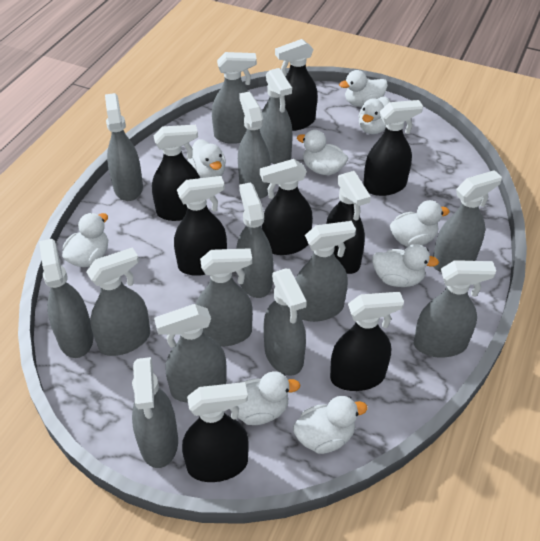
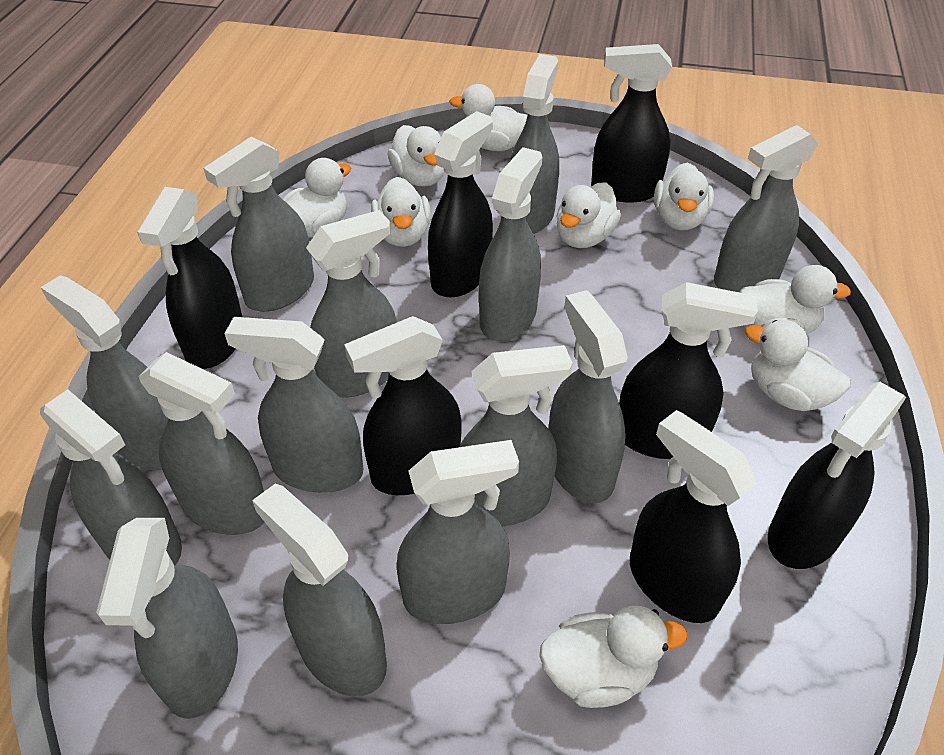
black spray bottle: 8 -> 7

